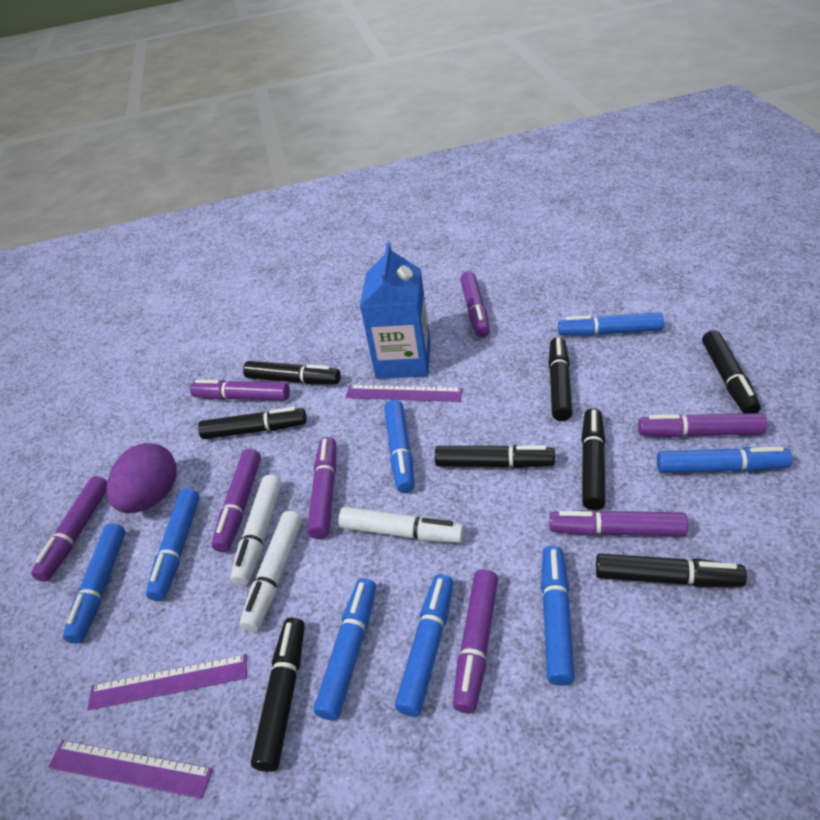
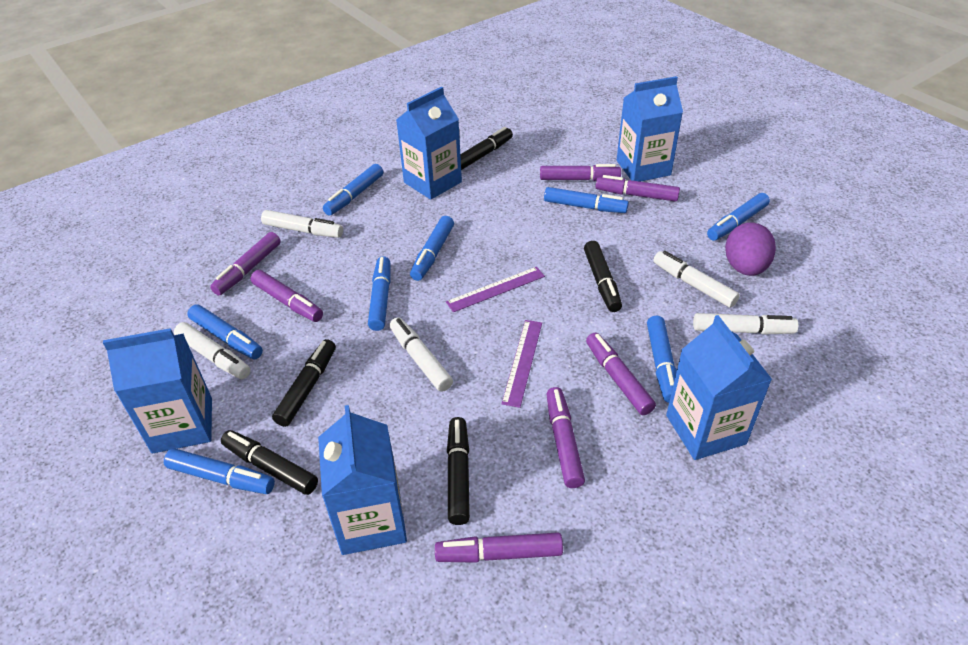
black marker: 8 -> 5
blue carton: 1 -> 5
purple marker: 8 -> 7
purple ruler: 3 -> 2
white marker: 3 -> 5

